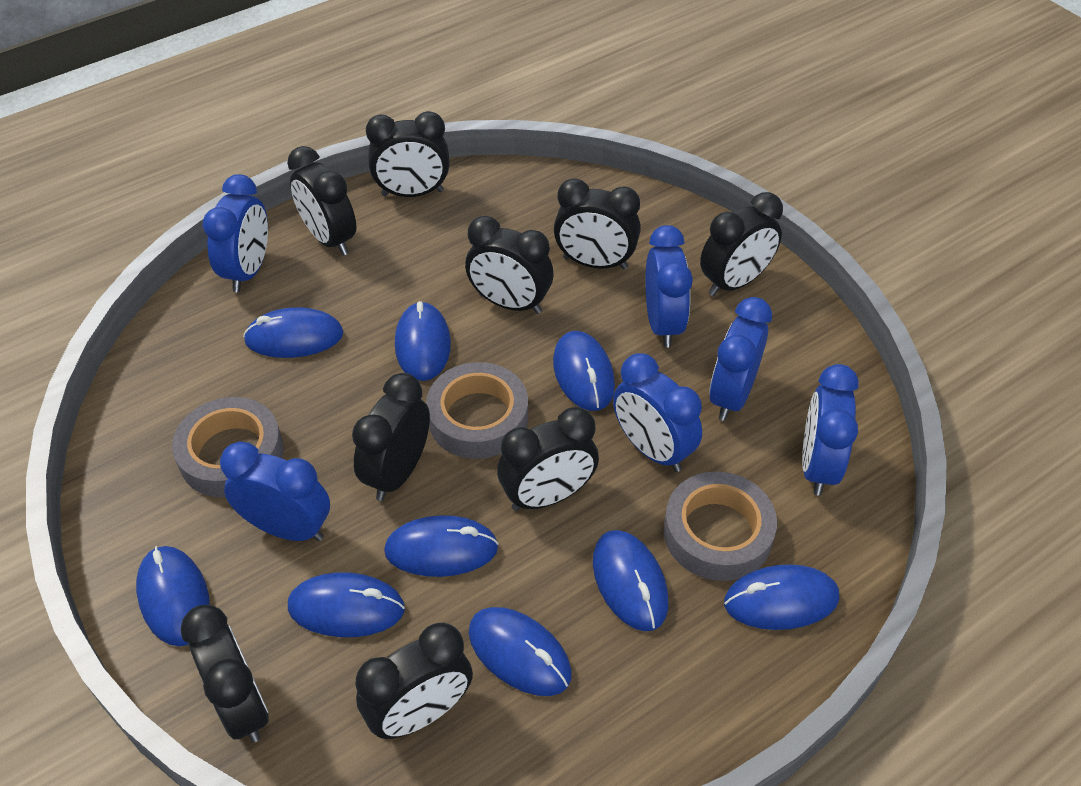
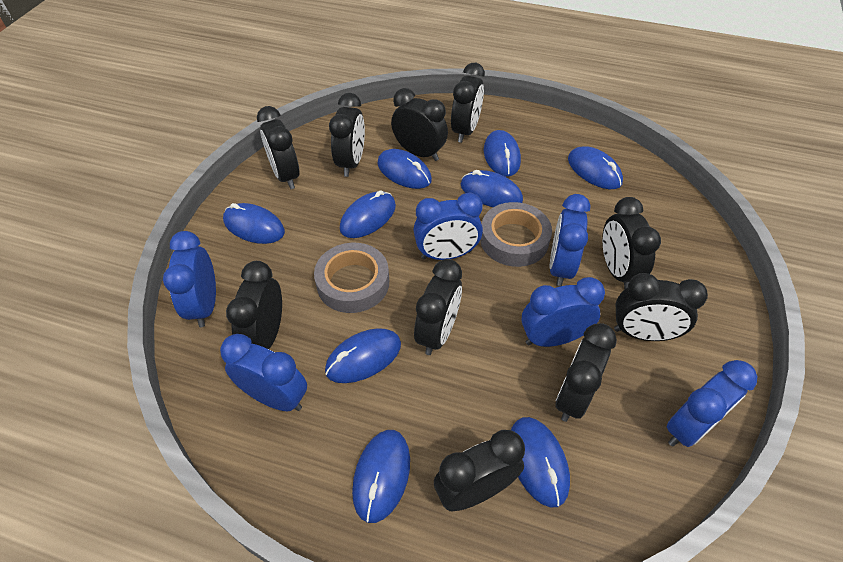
black clock: 9 -> 10
grey tape: 3 -> 2

